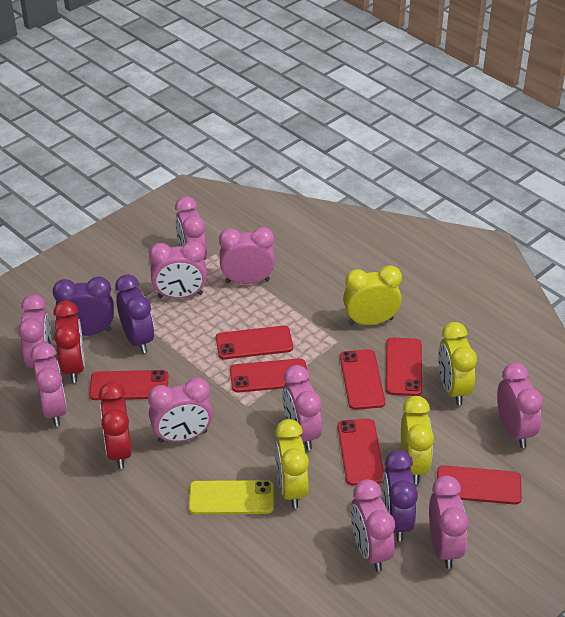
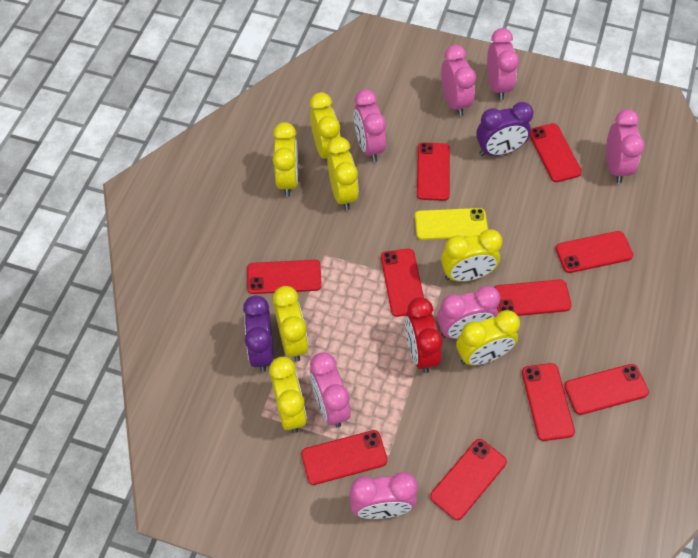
pink clock: 10 -> 7
purple clock: 3 -> 2
red clock: 2 -> 1
red phone: 7 -> 10
yellow clock: 4 -> 7

